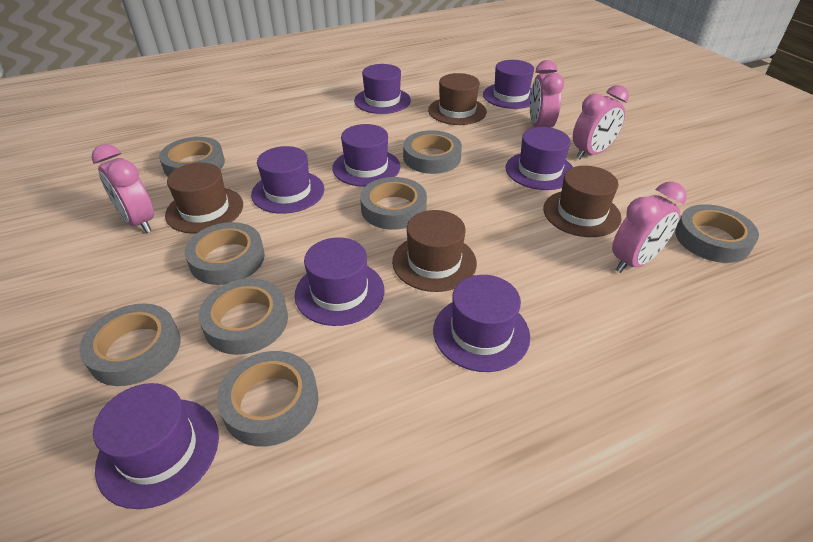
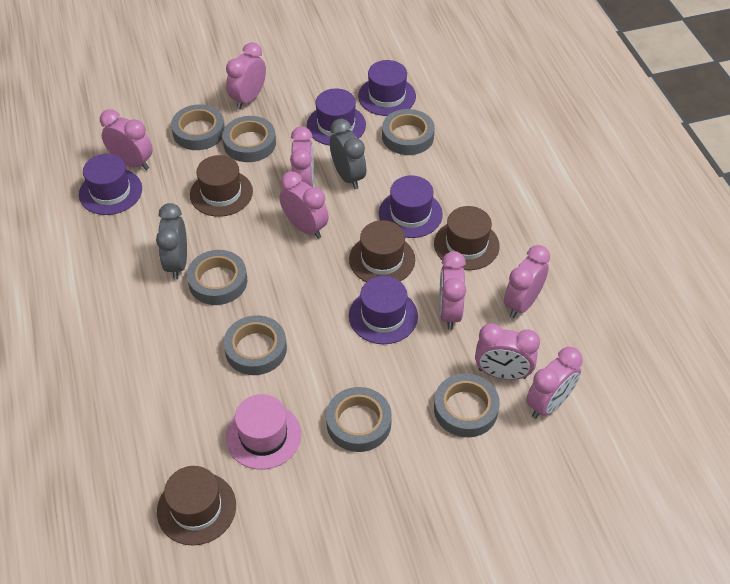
grey clock: 0 -> 2
grey tape: 8 -> 7
pink clock: 4 -> 8
pink hat: 0 -> 1
purple hat: 8 -> 5

